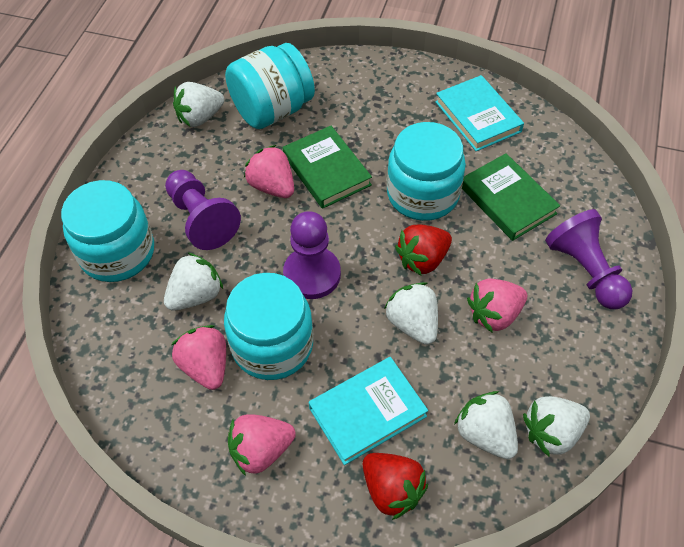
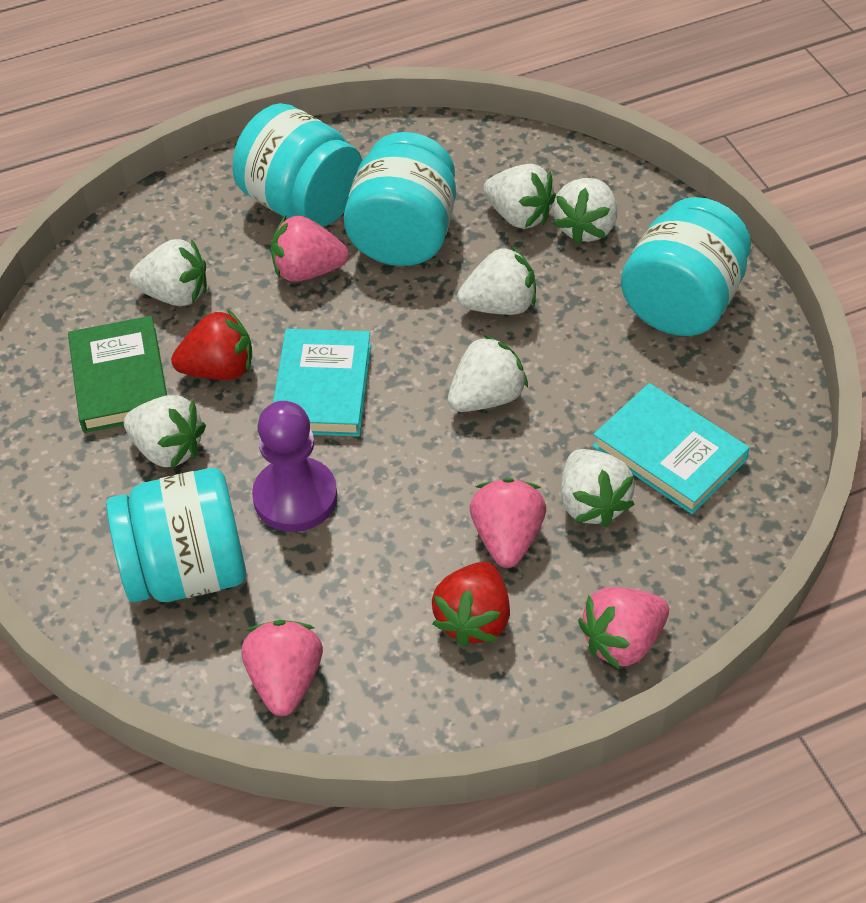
green book: 2 -> 1
purple pawn: 3 -> 1
white strawberry: 5 -> 7

